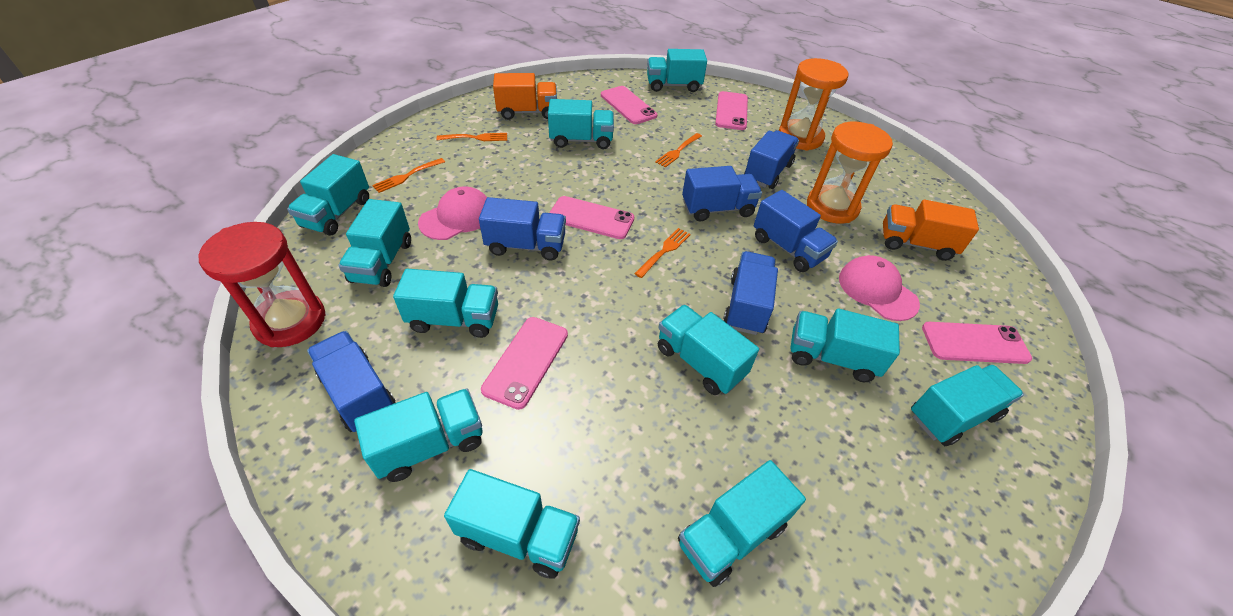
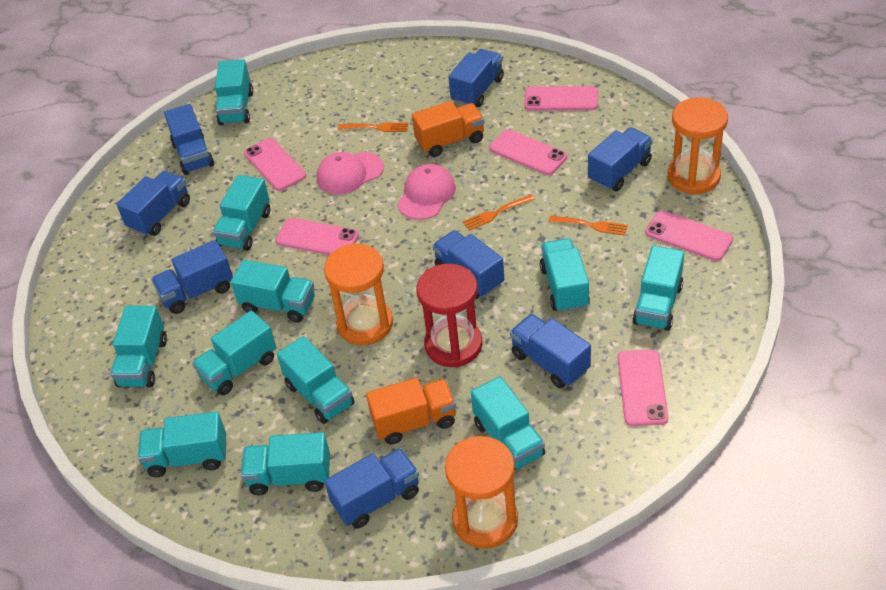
blue truck: 6 -> 8
orange fork: 4 -> 3
orange hourglass: 2 -> 3
pink phone: 5 -> 6

